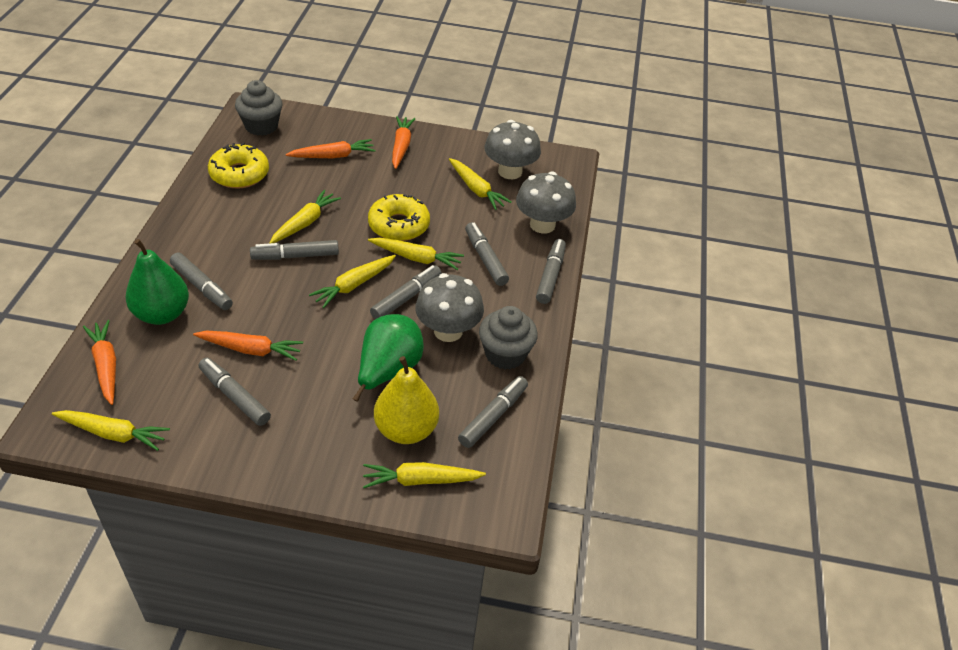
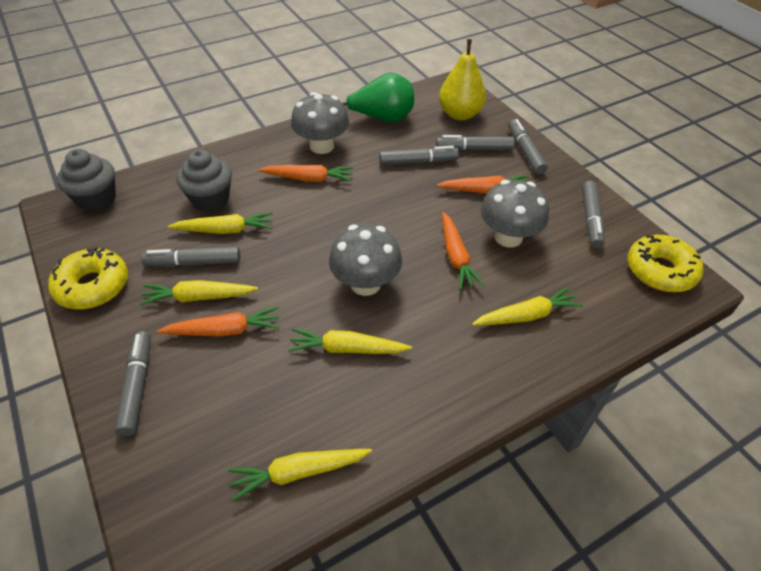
green pear: 2 -> 1
grey marker: 7 -> 6
yellow carrot: 6 -> 5

